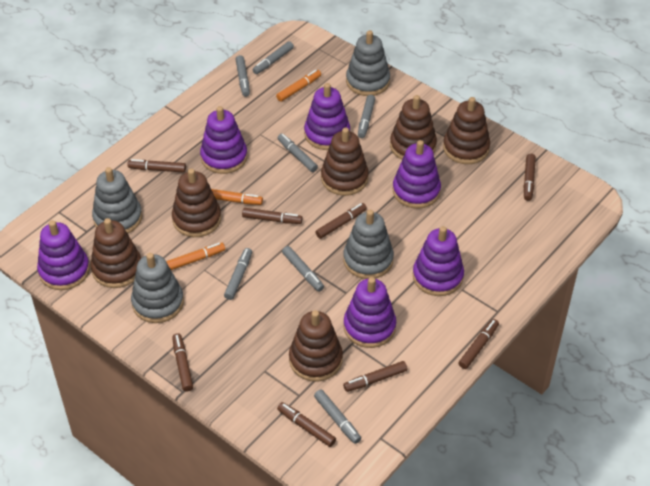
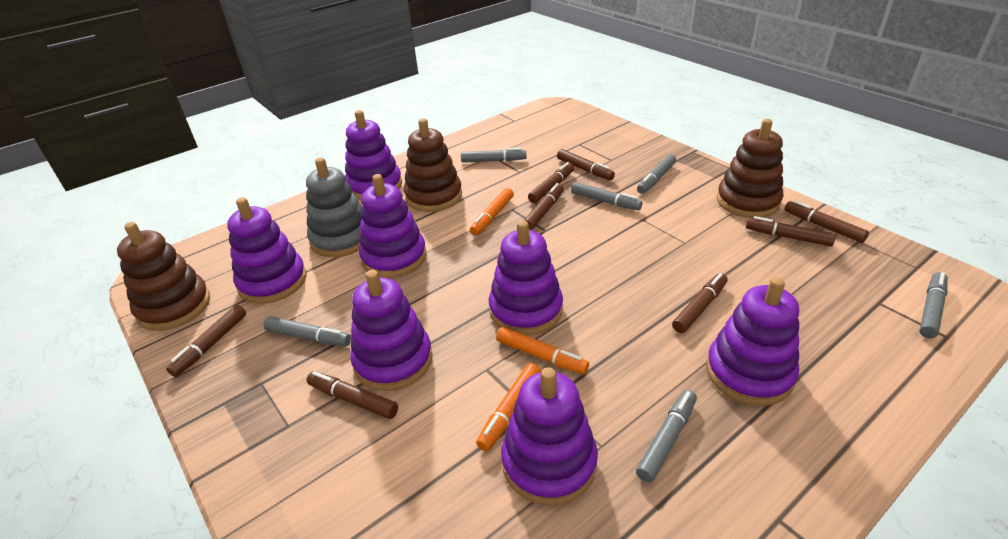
brown stacking toy: 6 -> 3
grey marker: 7 -> 6
grey stacking toy: 4 -> 1
purple stacking toy: 6 -> 7

